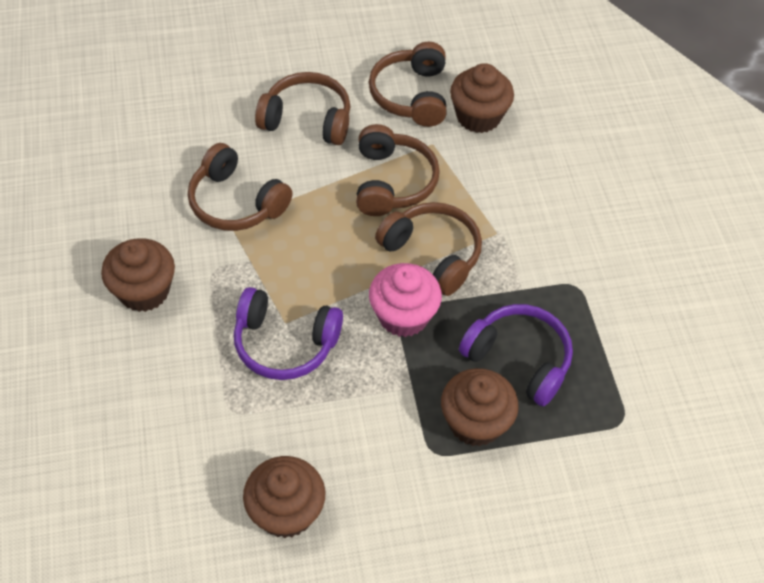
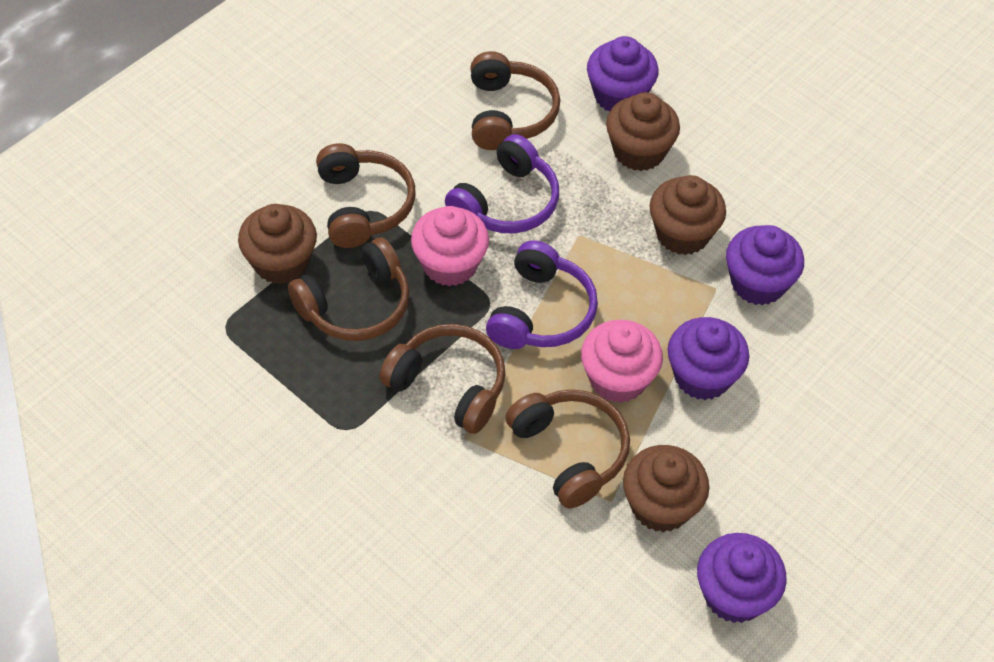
pink cupcake: 1 -> 2
purple cupcake: 0 -> 4

